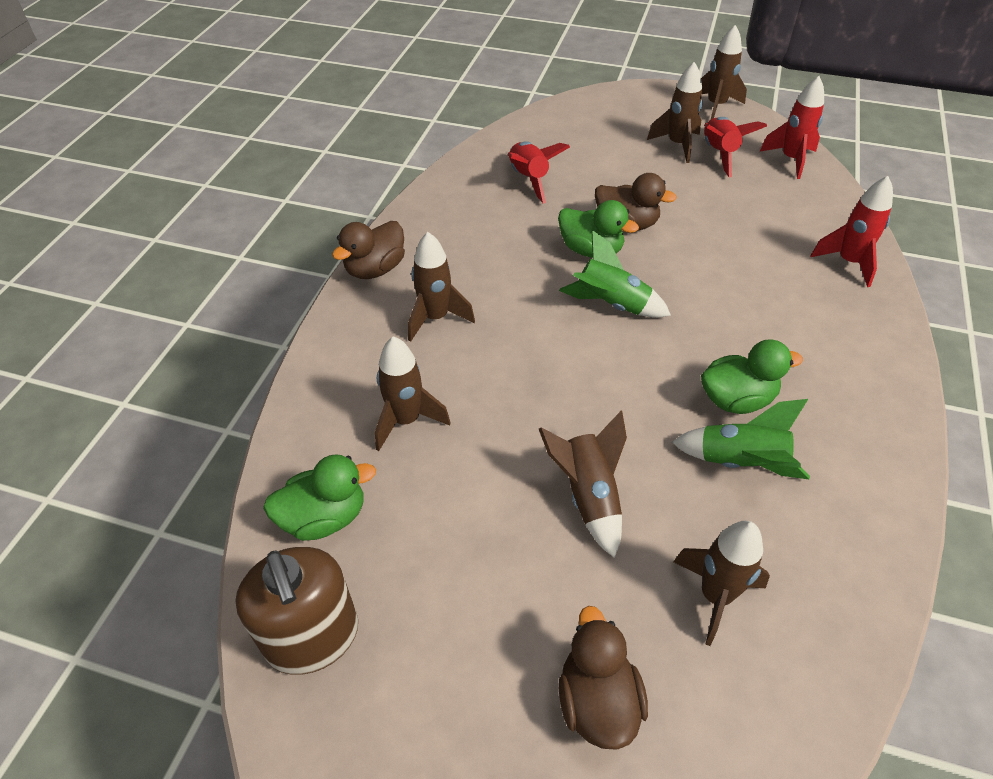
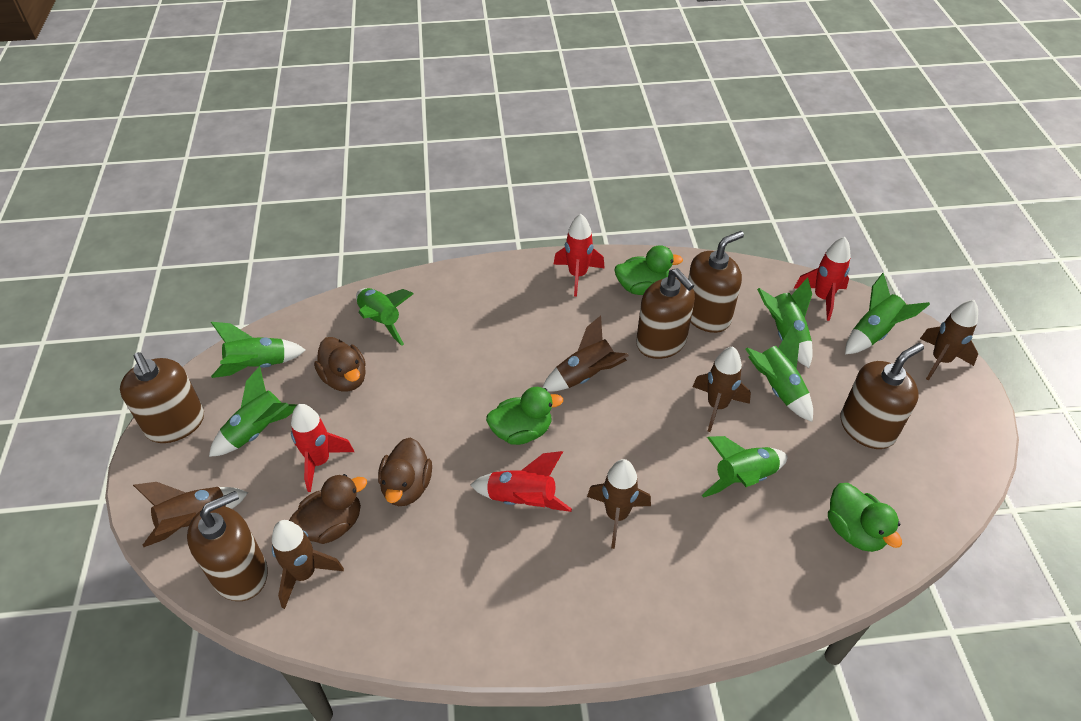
brown soap dispenser: 1 -> 5
green rocket: 2 -> 7

